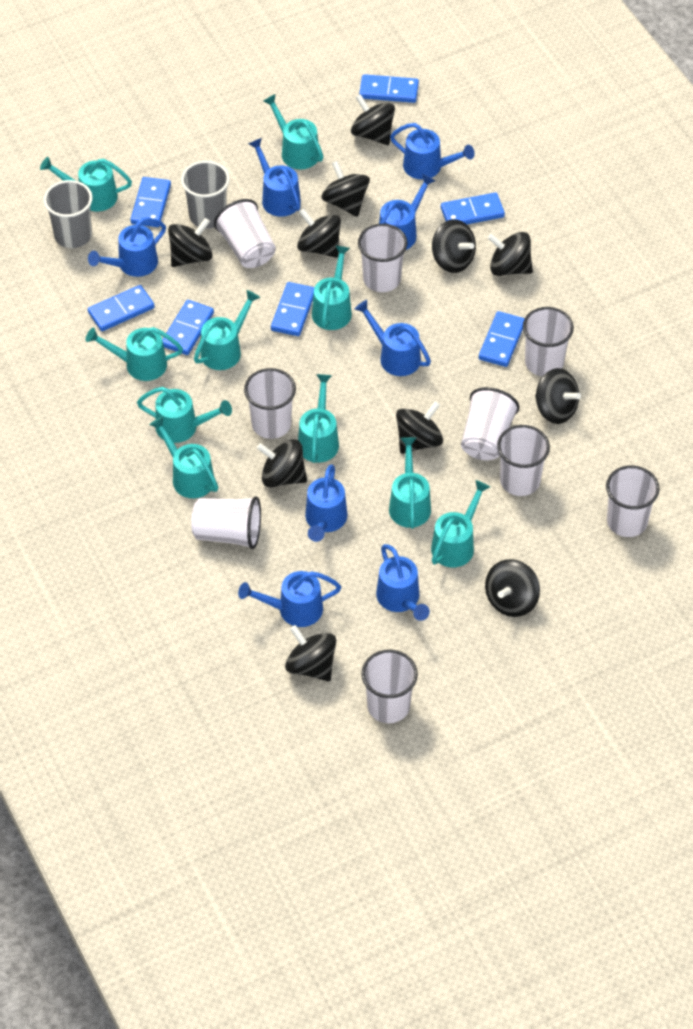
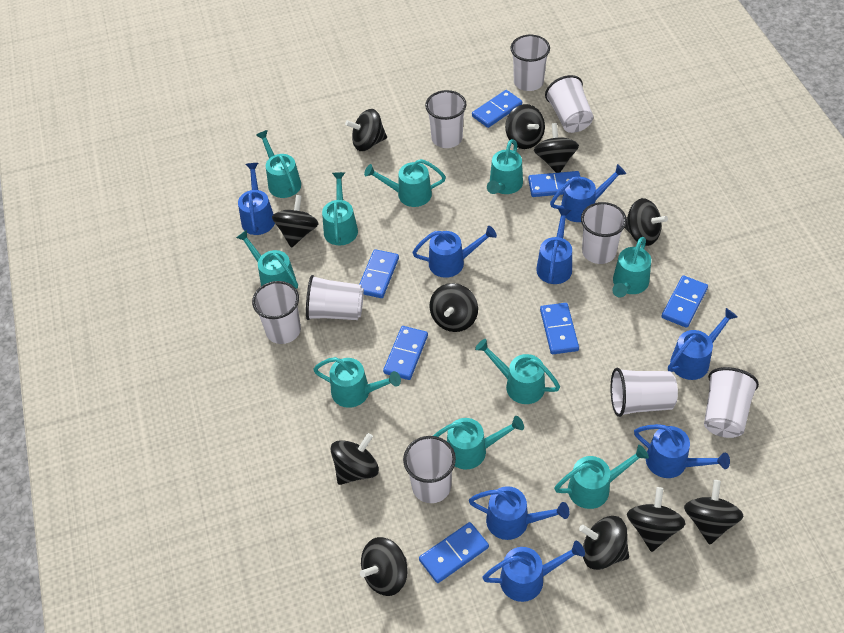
grey cup: 2 -> 0

